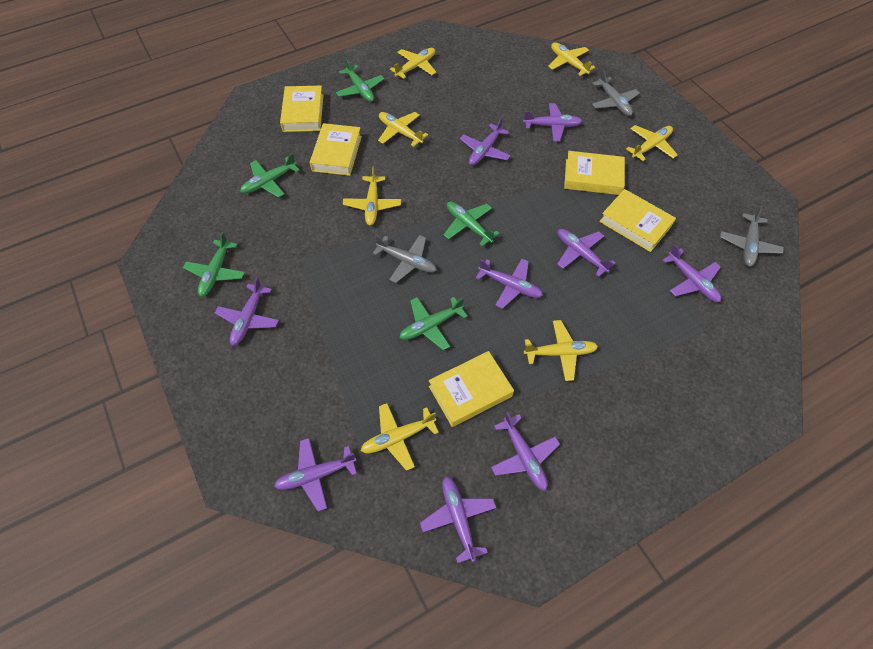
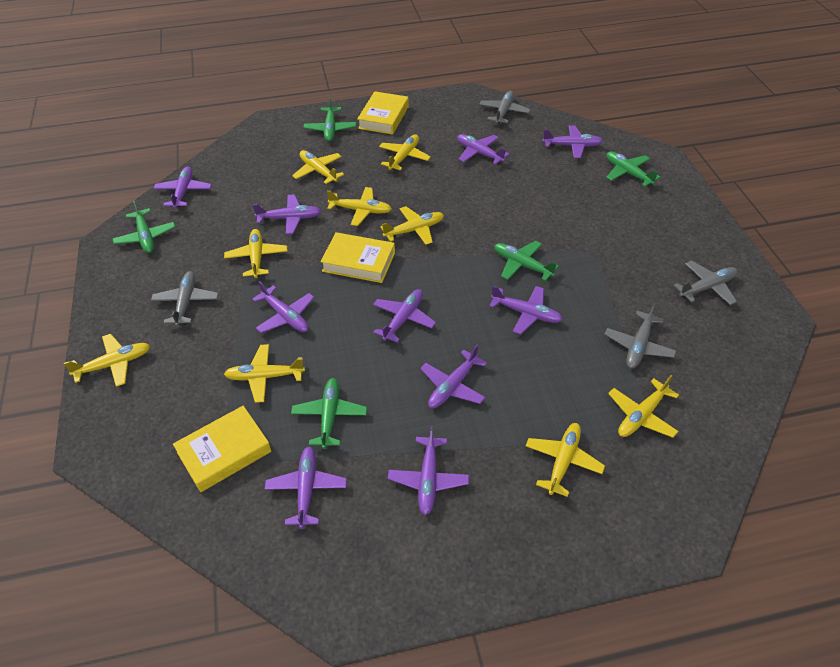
grey plane: 3 -> 4
purple plane: 9 -> 10
yellow book: 5 -> 3
yellow plane: 7 -> 9

